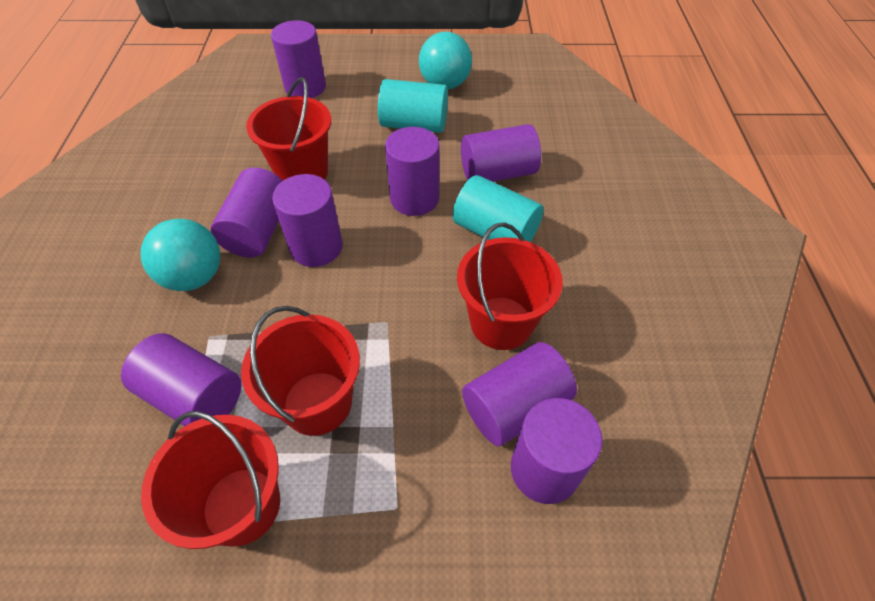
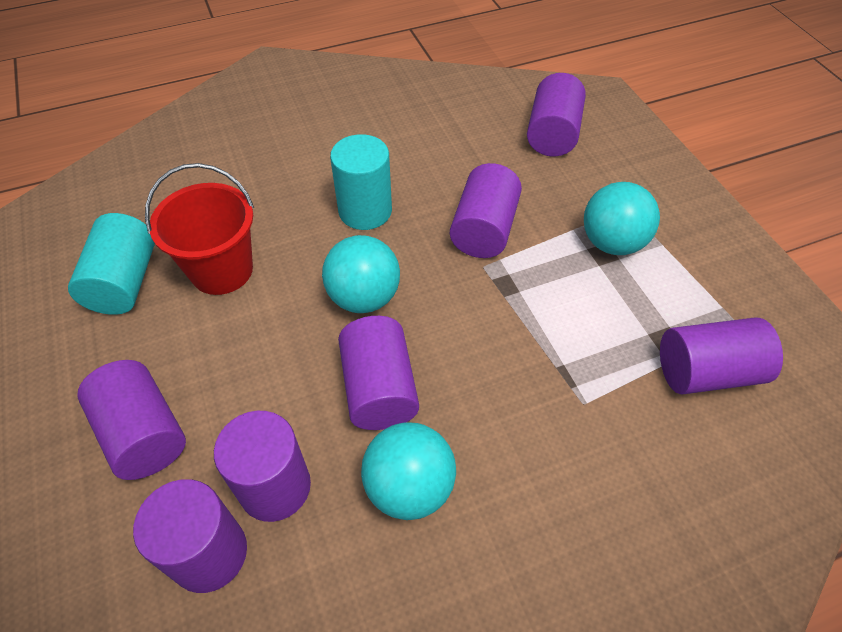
purple cylinder: 8 -> 7
red bucket: 4 -> 1
turquoise ball: 2 -> 3

